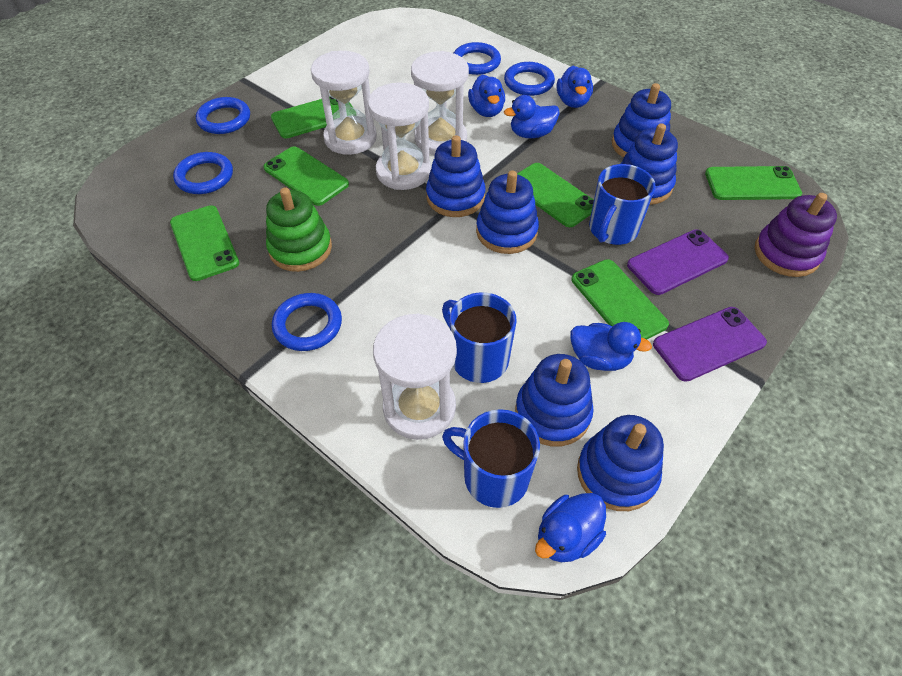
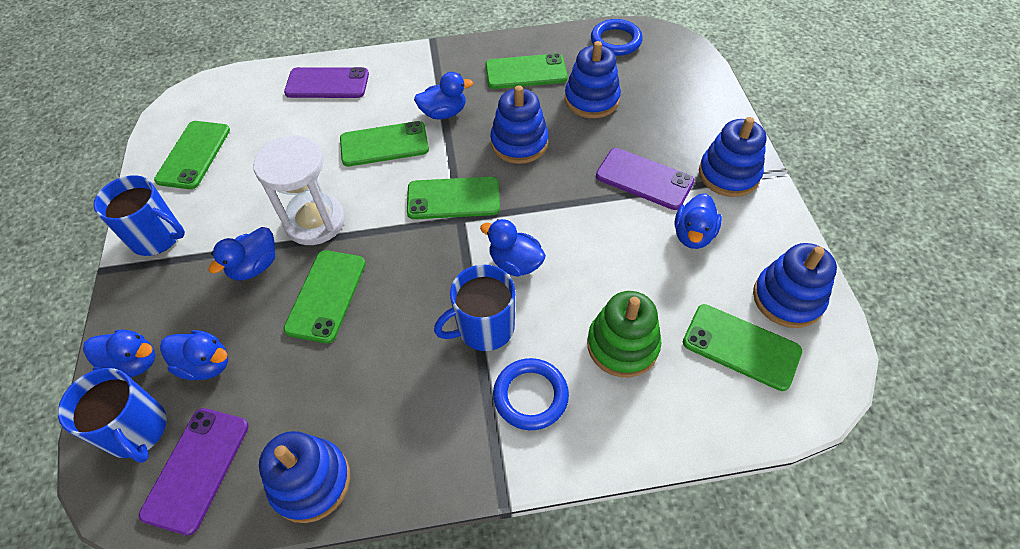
blue duck: 5 -> 6
blue ring: 5 -> 2
blue stacking toy: 6 -> 5
purple phone: 2 -> 3
purple stacking toy: 1 -> 0
white hourglass: 4 -> 1

